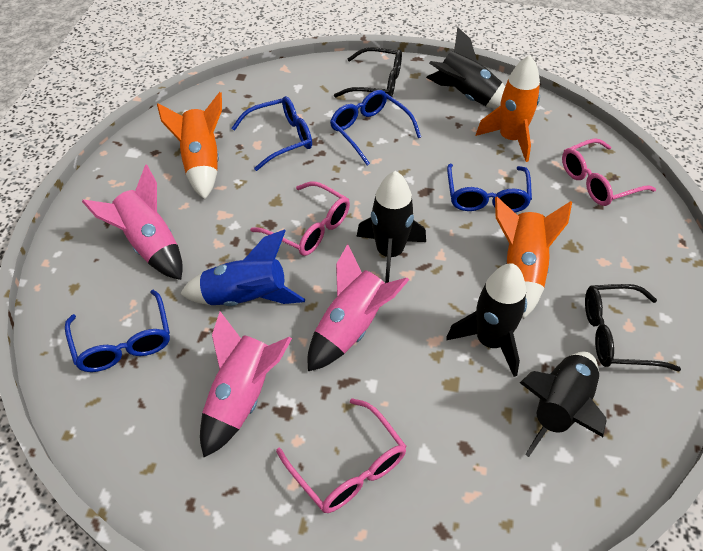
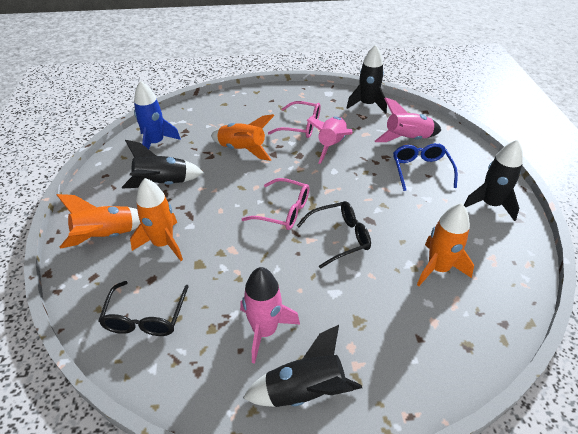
blue glasses: 4 -> 1
orange rocket: 3 -> 4
pink glasses: 3 -> 2

